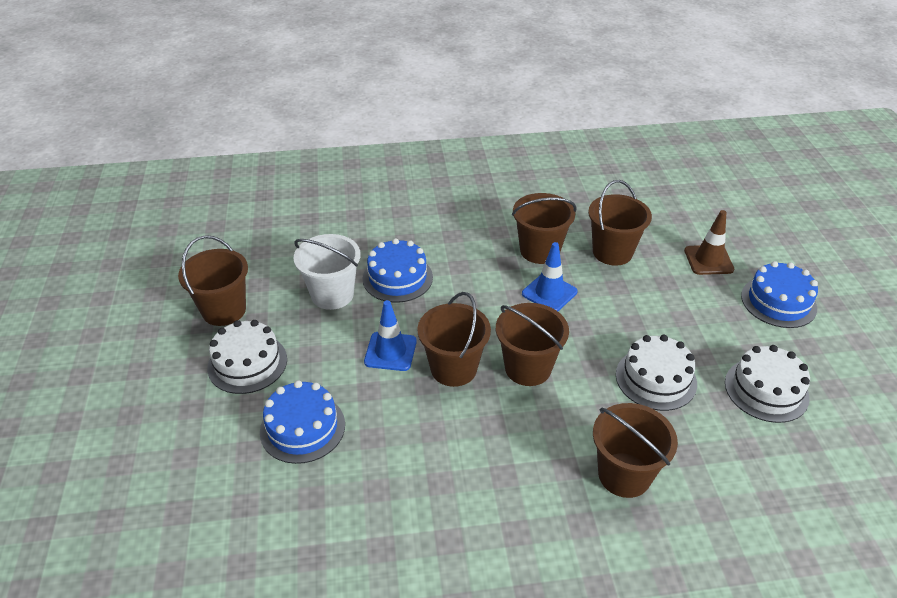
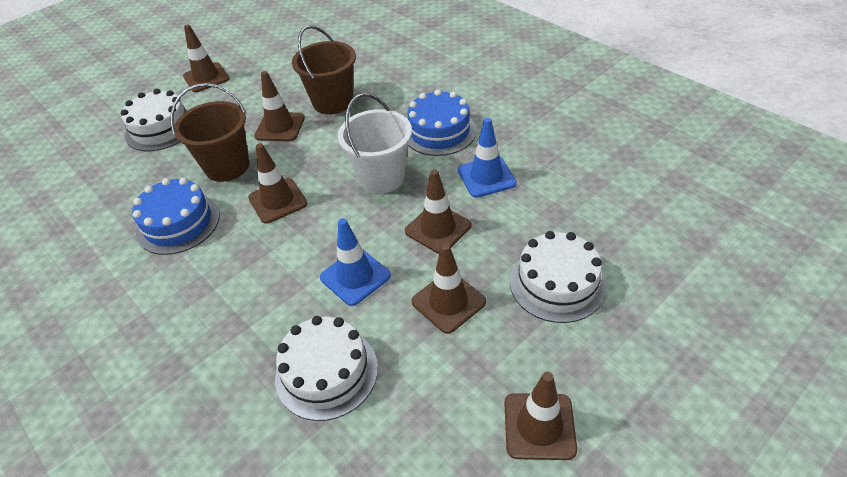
blue cake: 3 -> 2
brown bucket: 6 -> 2
brown traffic cone: 1 -> 6

